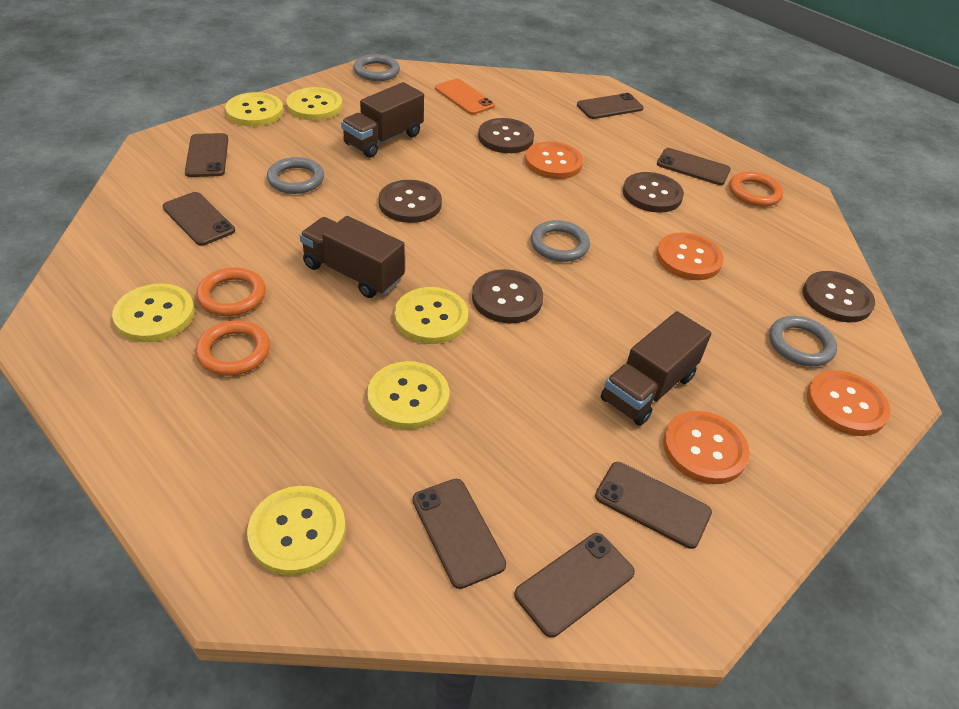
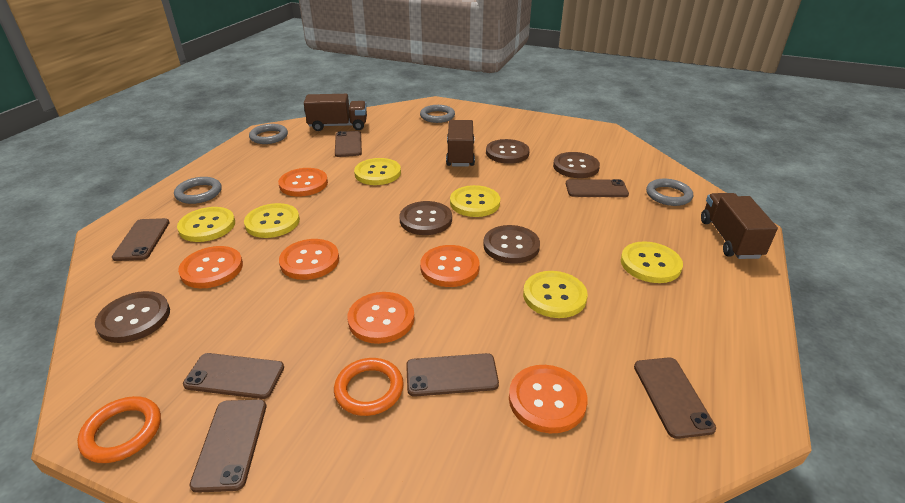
orange button: 4 -> 6
orange phone: 1 -> 0
orange ring: 3 -> 2

